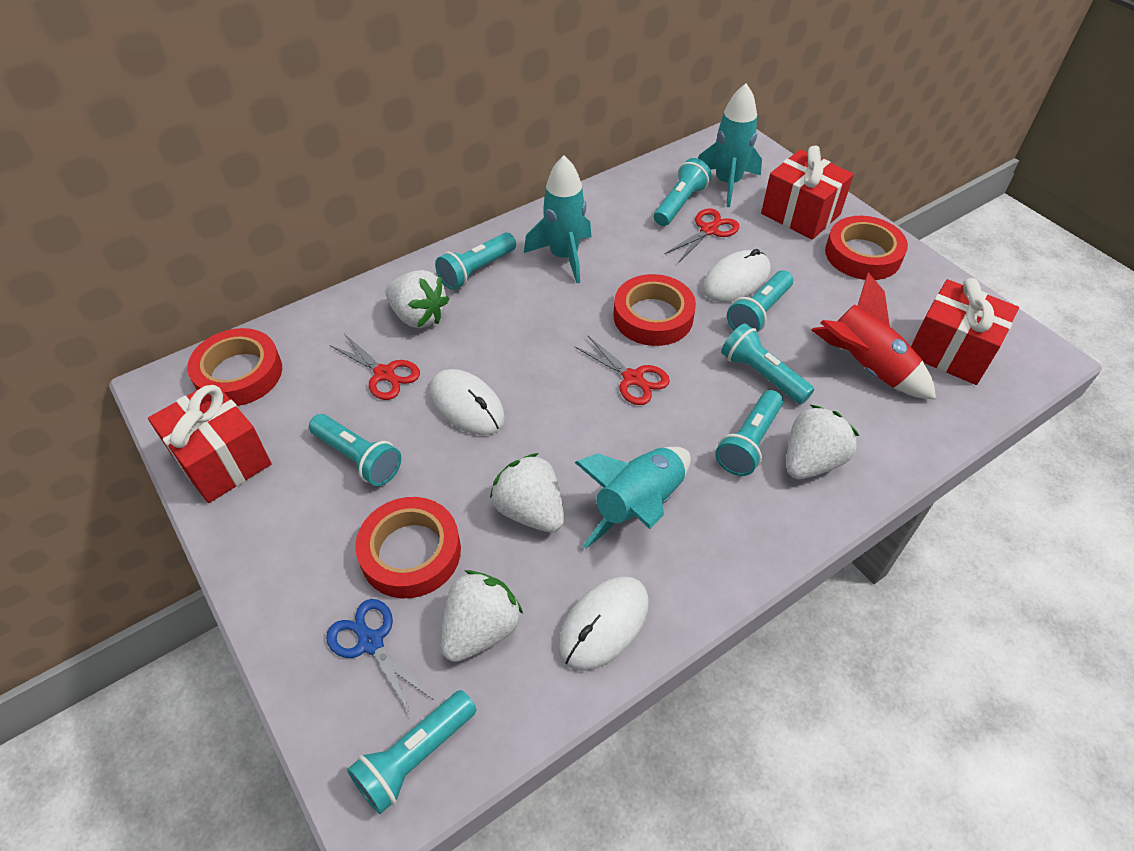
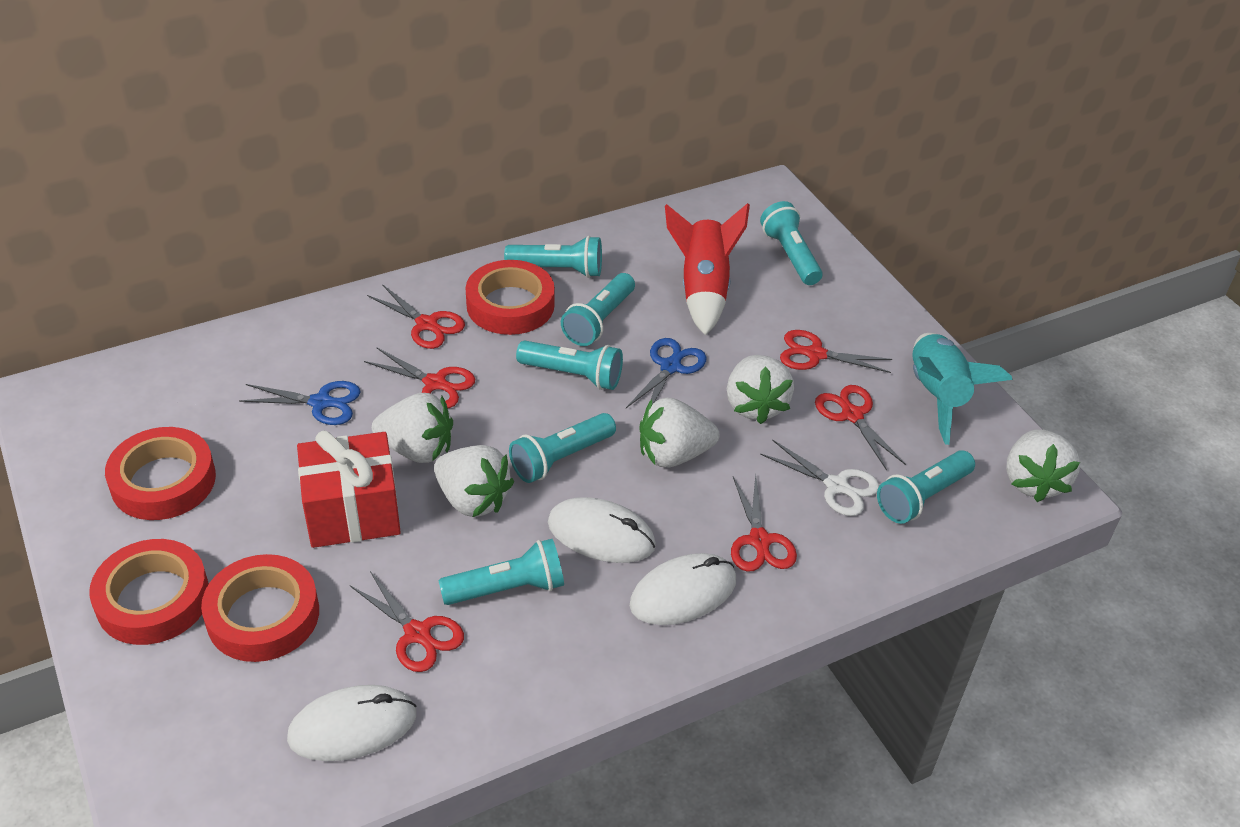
blue scissors: 1 -> 2
red gift: 3 -> 1
red scissors: 3 -> 6
turquoise rocket: 3 -> 1
white scissors: 0 -> 1
white strawberry: 4 -> 5

